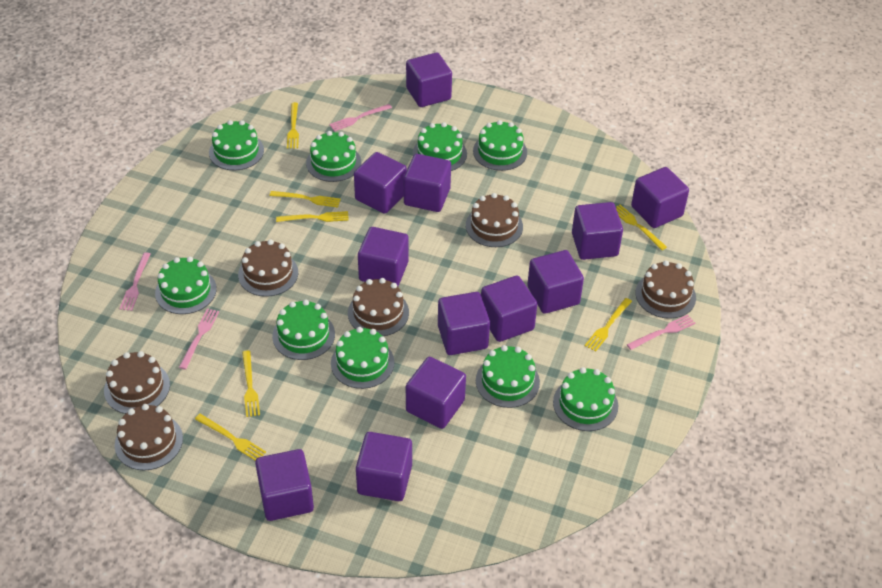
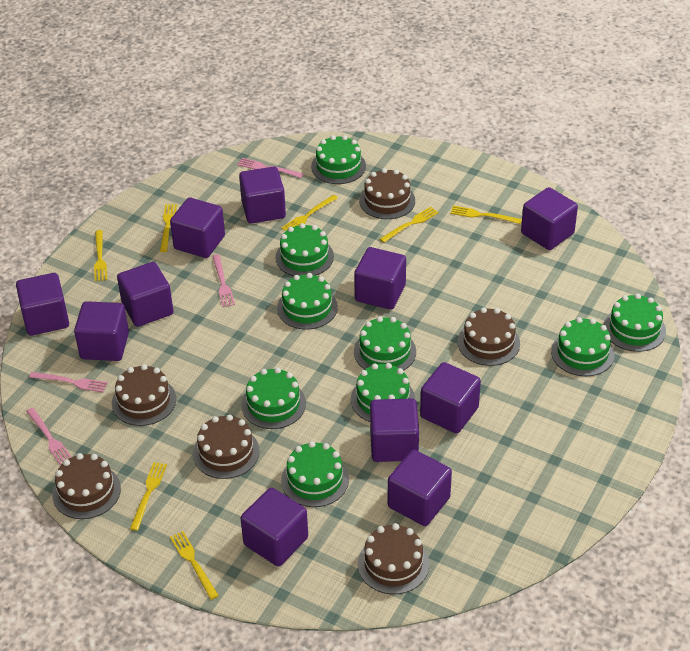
purple cube: 12 -> 11

